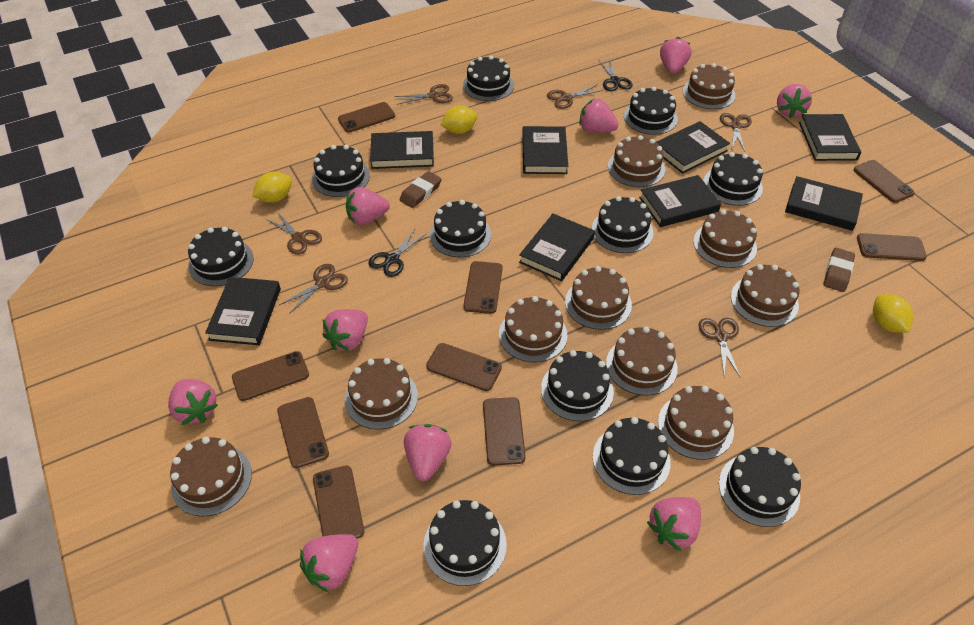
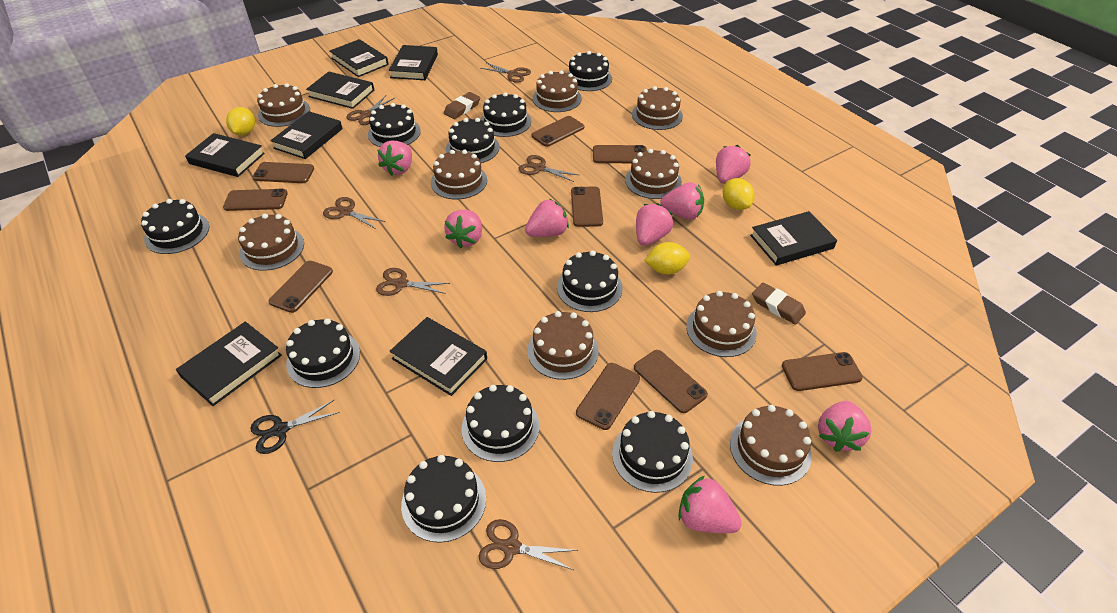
black cake: 11 -> 10
black scissors: 2 -> 1
brown cake: 10 -> 9
pink strawberry: 9 -> 8

